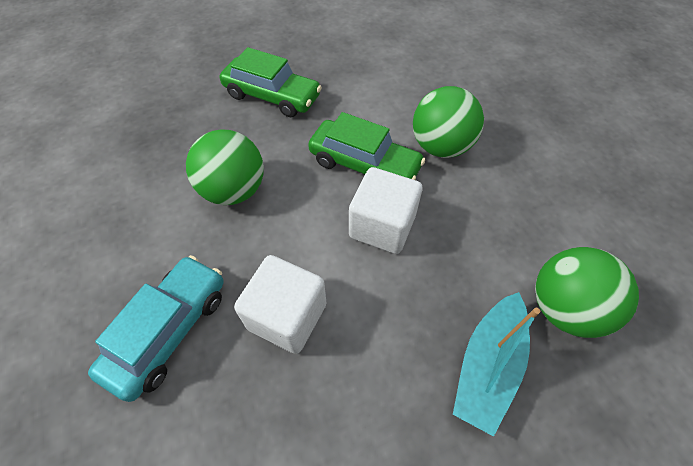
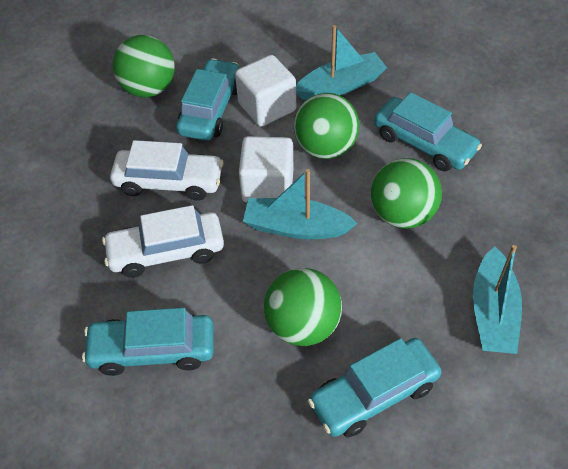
green ball: 3 -> 4
green car: 2 -> 0
turquoise boat: 1 -> 3
turquoise car: 1 -> 4
white car: 0 -> 2

